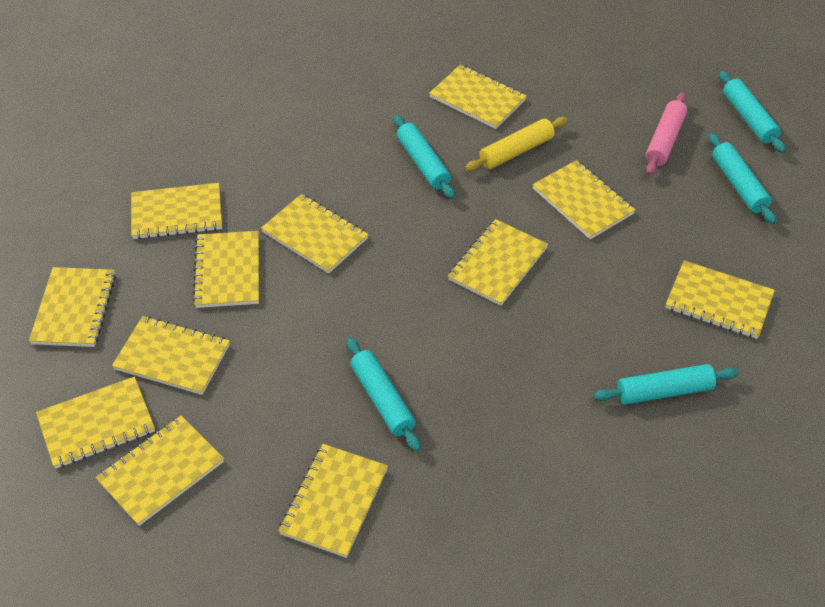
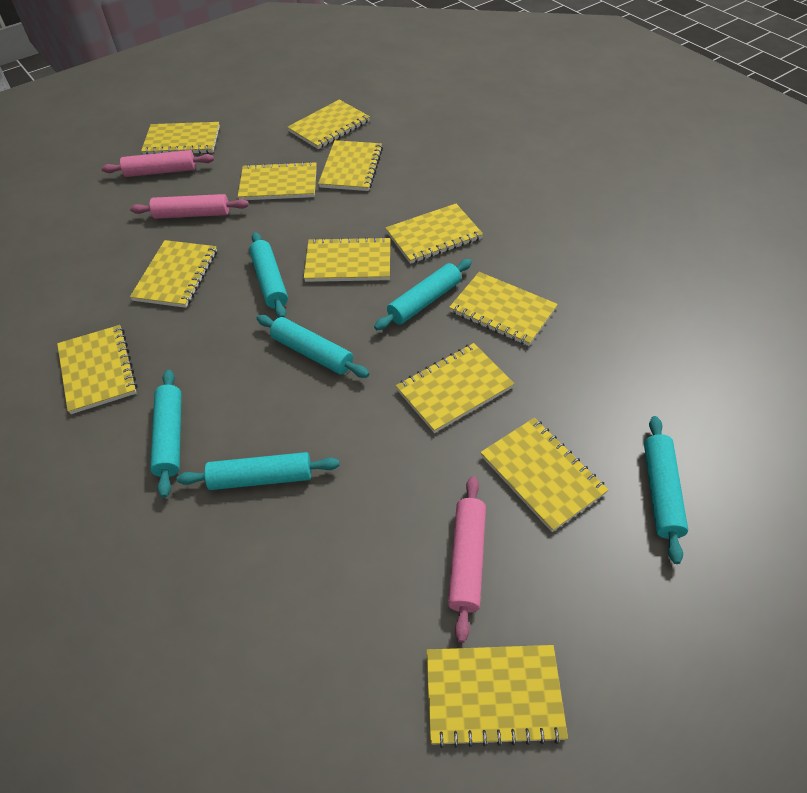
pink rolling pin: 1 -> 3
turquoise rolling pin: 5 -> 6
yellow rolling pin: 1 -> 0

